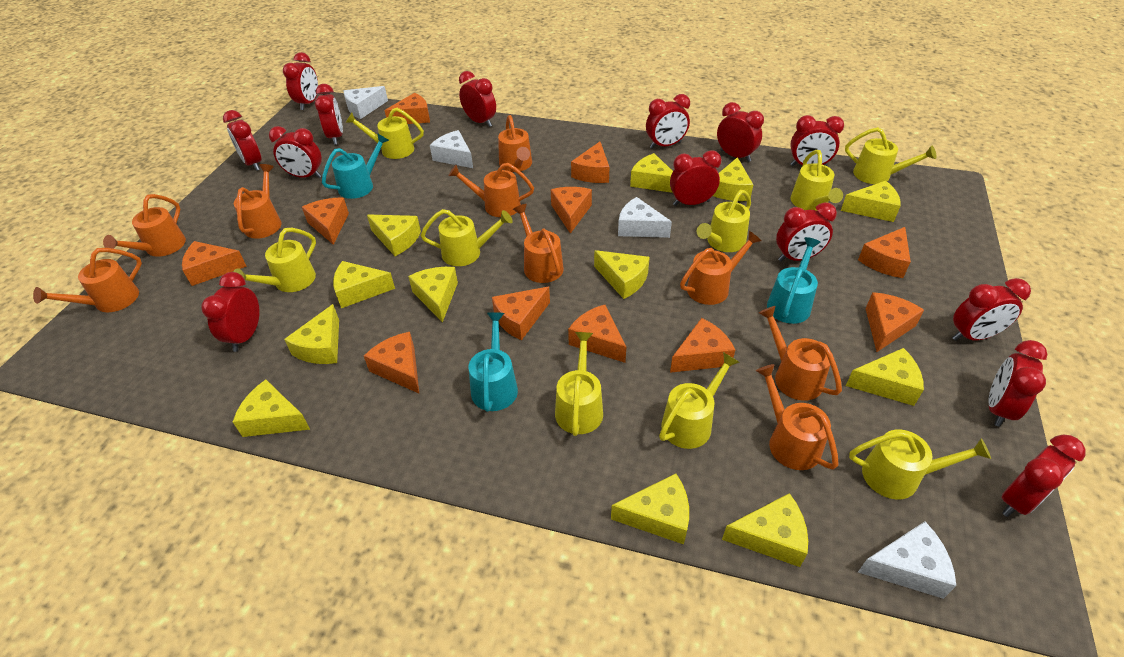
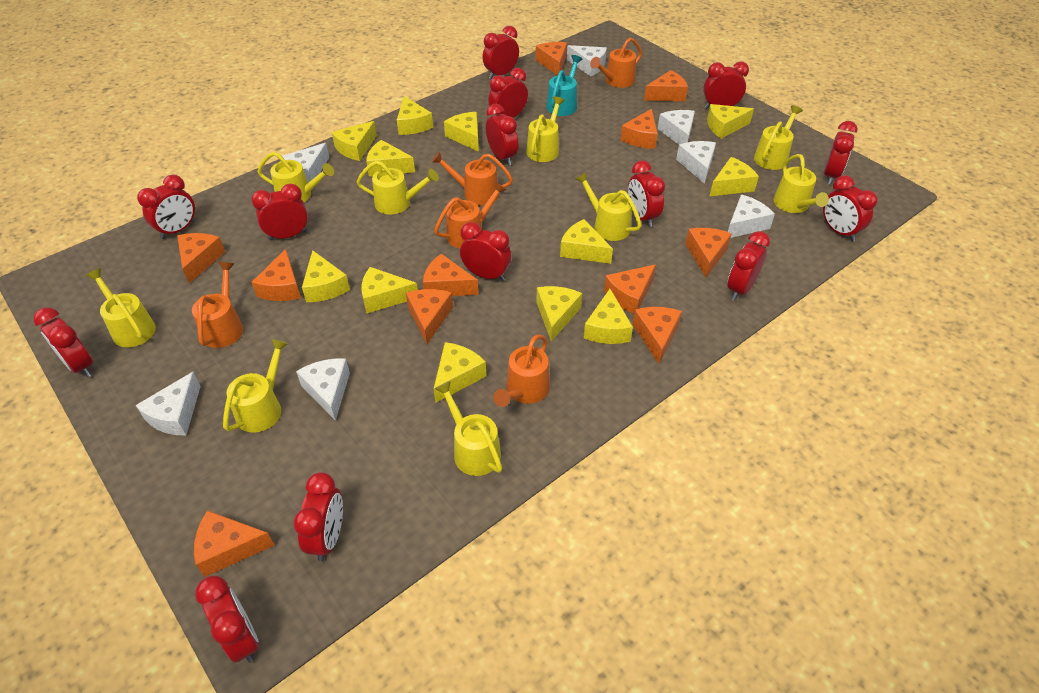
orange watering can: 9 -> 5
turquoise watering can: 3 -> 1
white cheese: 4 -> 7

